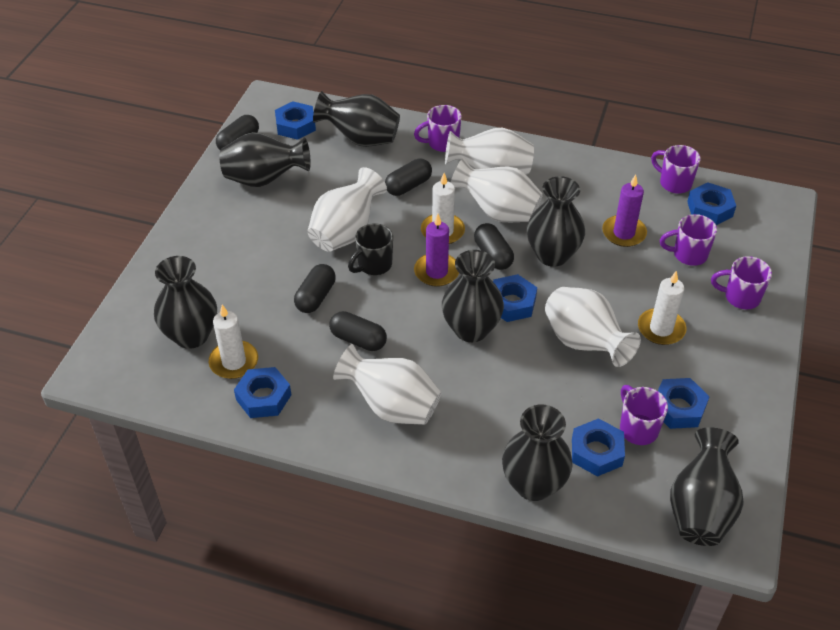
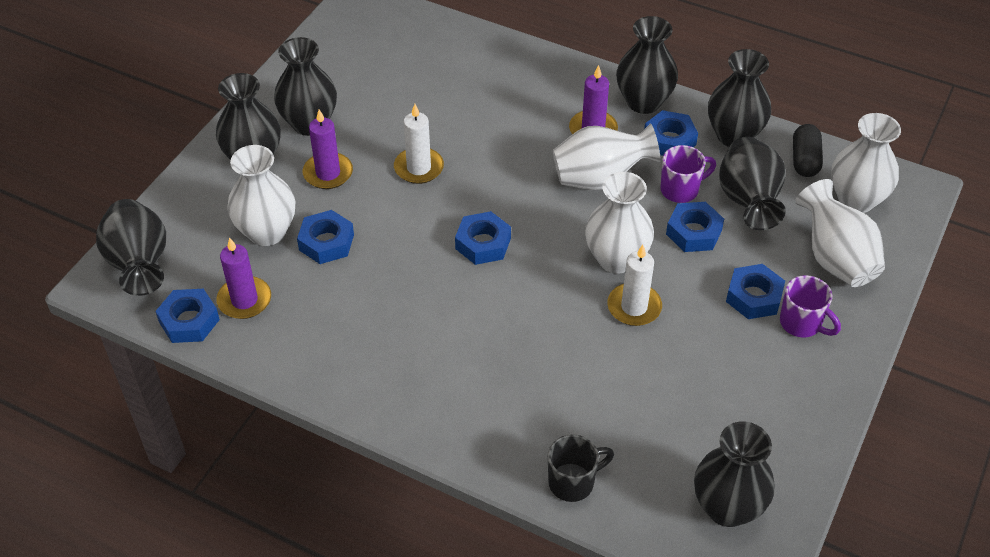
black capsule: 5 -> 1
purple candle: 2 -> 3
purple mug: 5 -> 2
white candle: 3 -> 2

